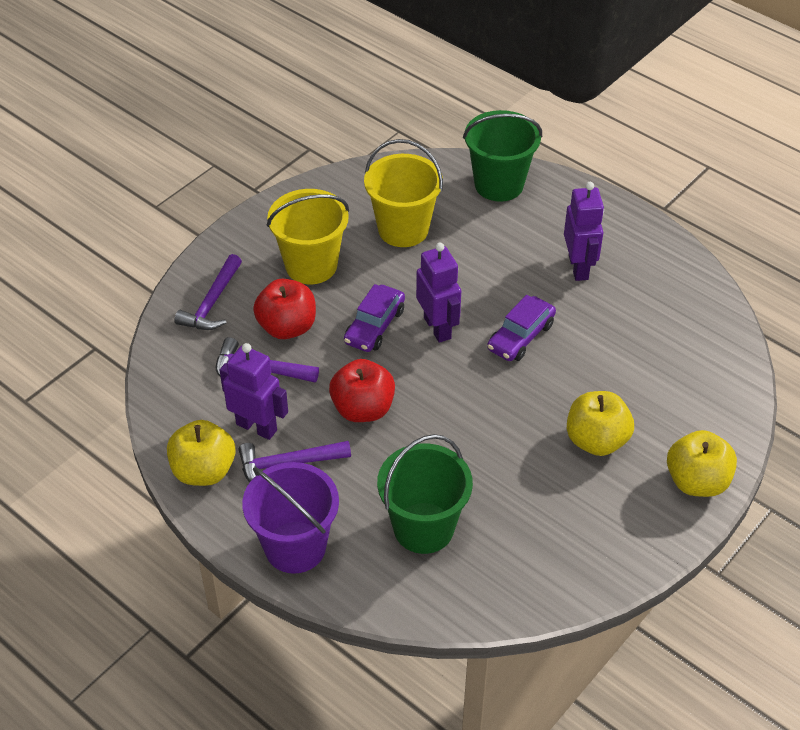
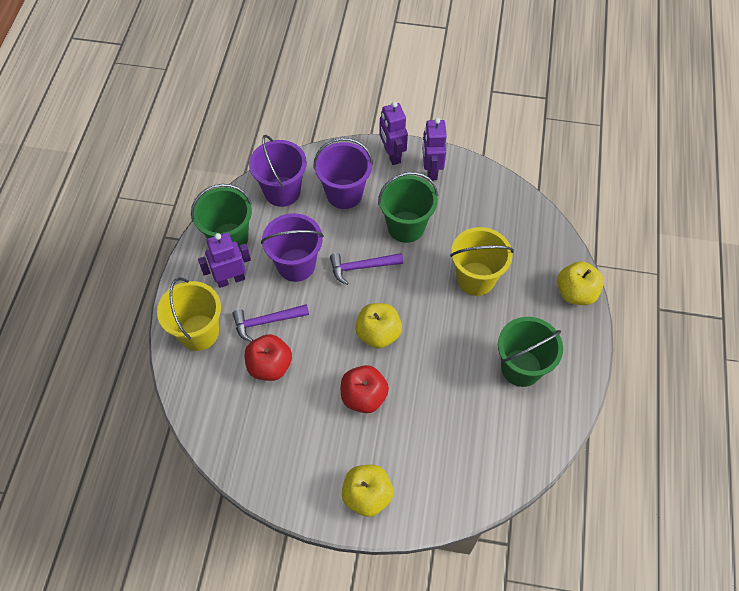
green bucket: 2 -> 3
purple bucket: 1 -> 3
purple car: 2 -> 0
purple hammer: 3 -> 2

